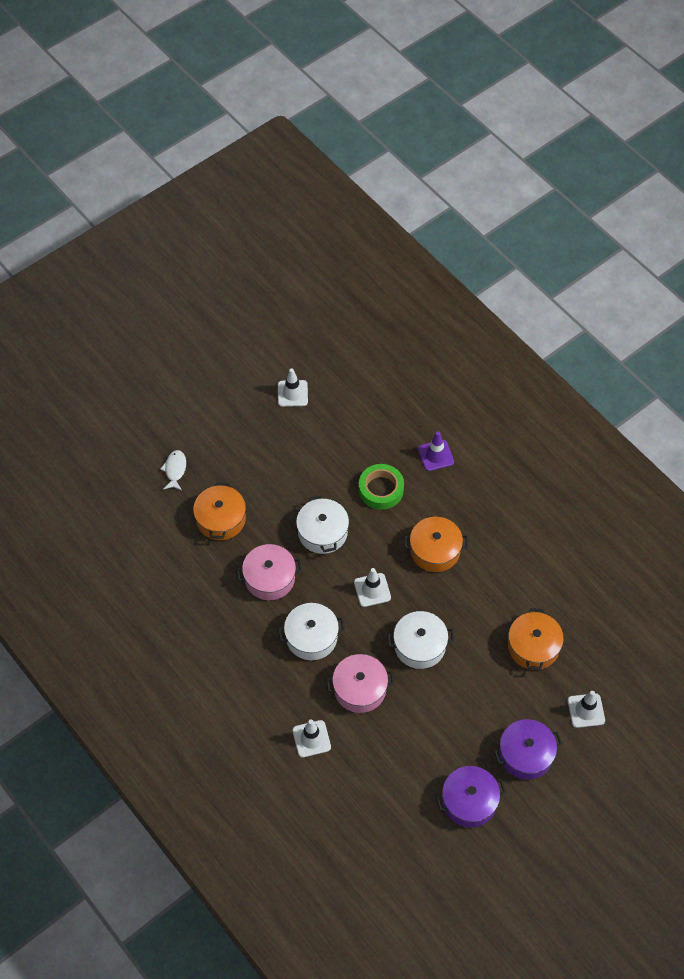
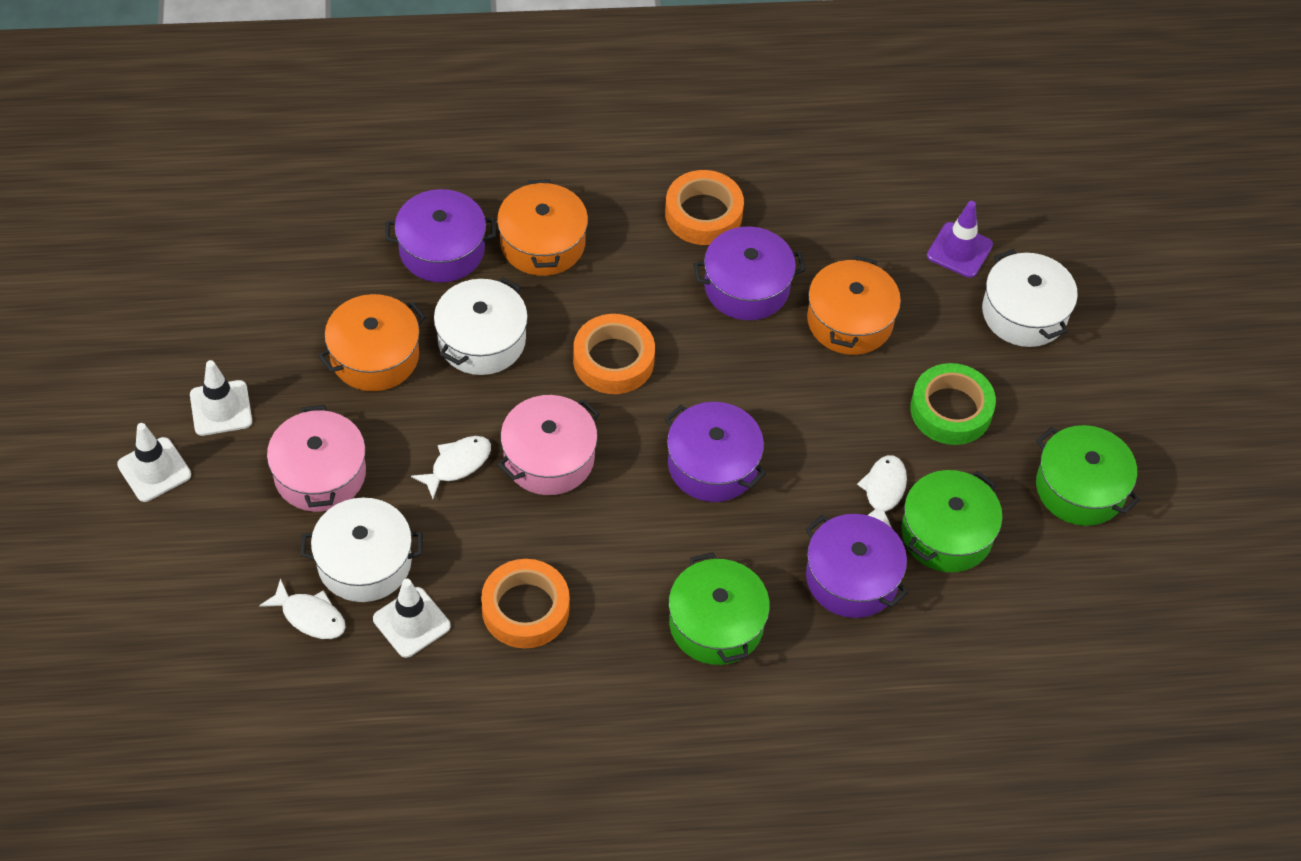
green pot: 0 -> 3
orange tape: 0 -> 3
purple pot: 2 -> 4
white fish: 1 -> 3
white traffic cone: 4 -> 3

